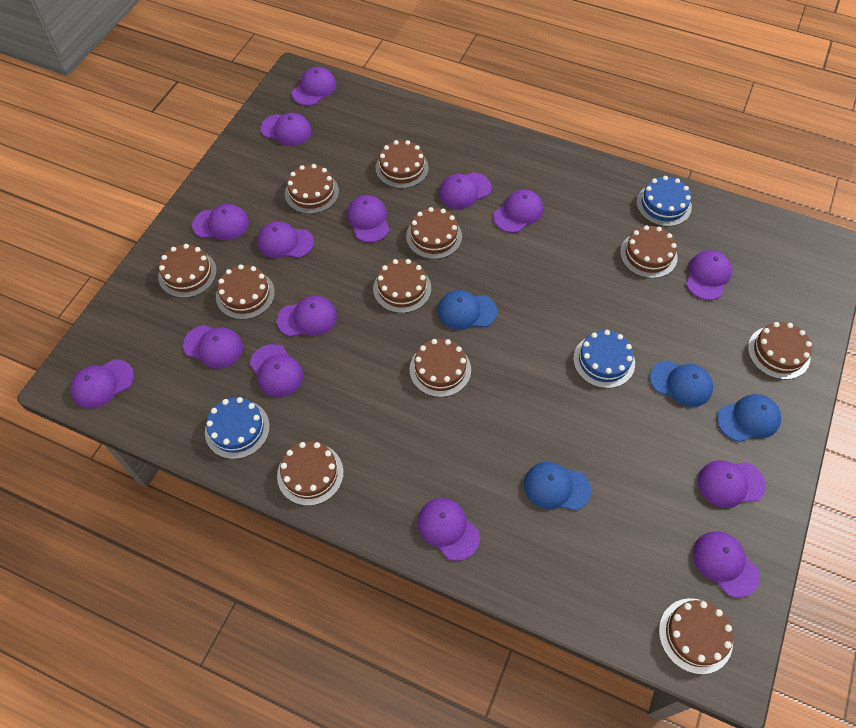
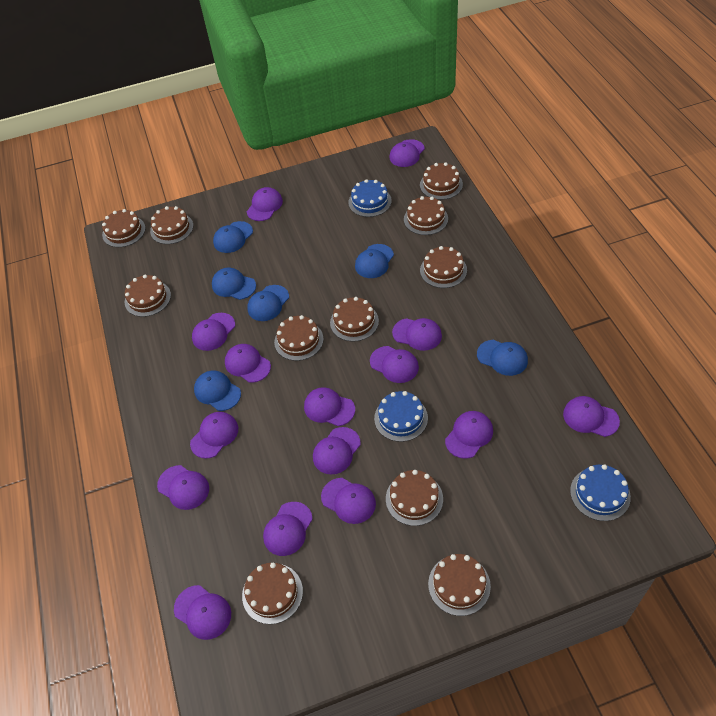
blue cap: 4 -> 6

